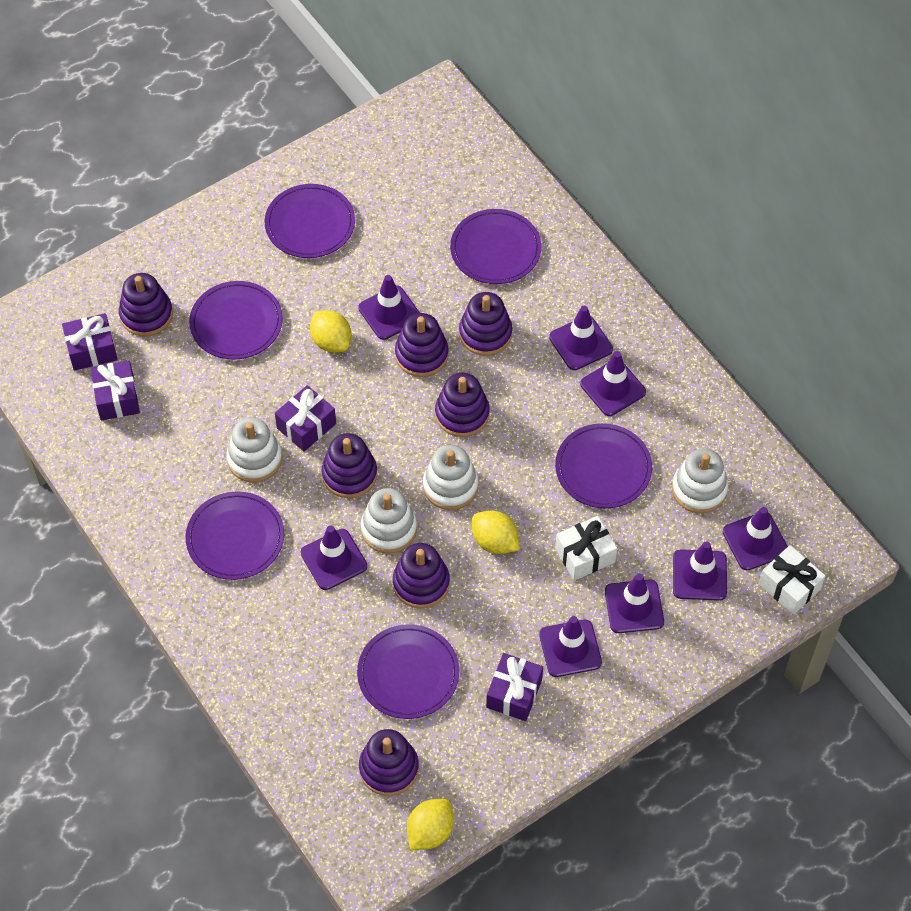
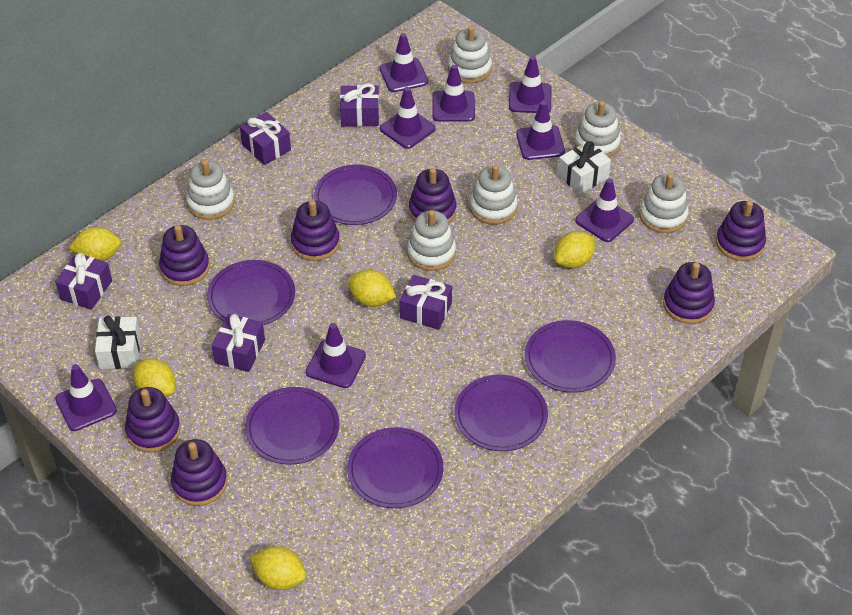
purple gift: 4 -> 5
white stacking toy: 4 -> 6
yellow lemon: 3 -> 5

